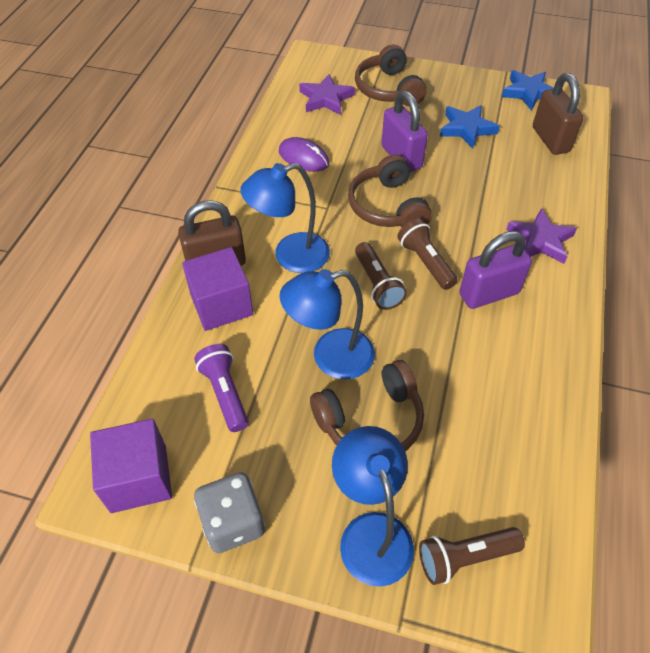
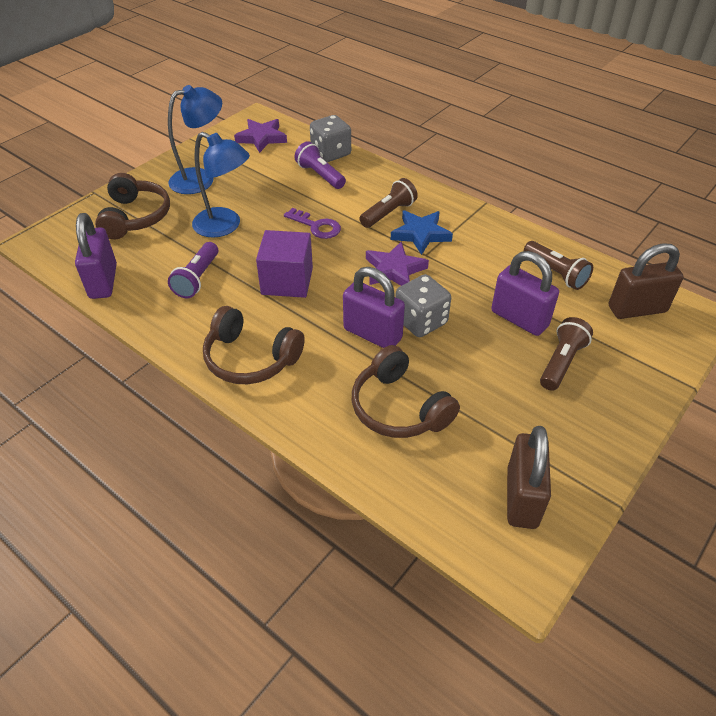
blue lamp: 3 -> 2
blue star: 2 -> 1
grey dice: 1 -> 2
purple cube: 2 -> 1
purple flashlight: 1 -> 2
purple key: 0 -> 1
purple mouse: 1 -> 0
purple padlock: 2 -> 3

